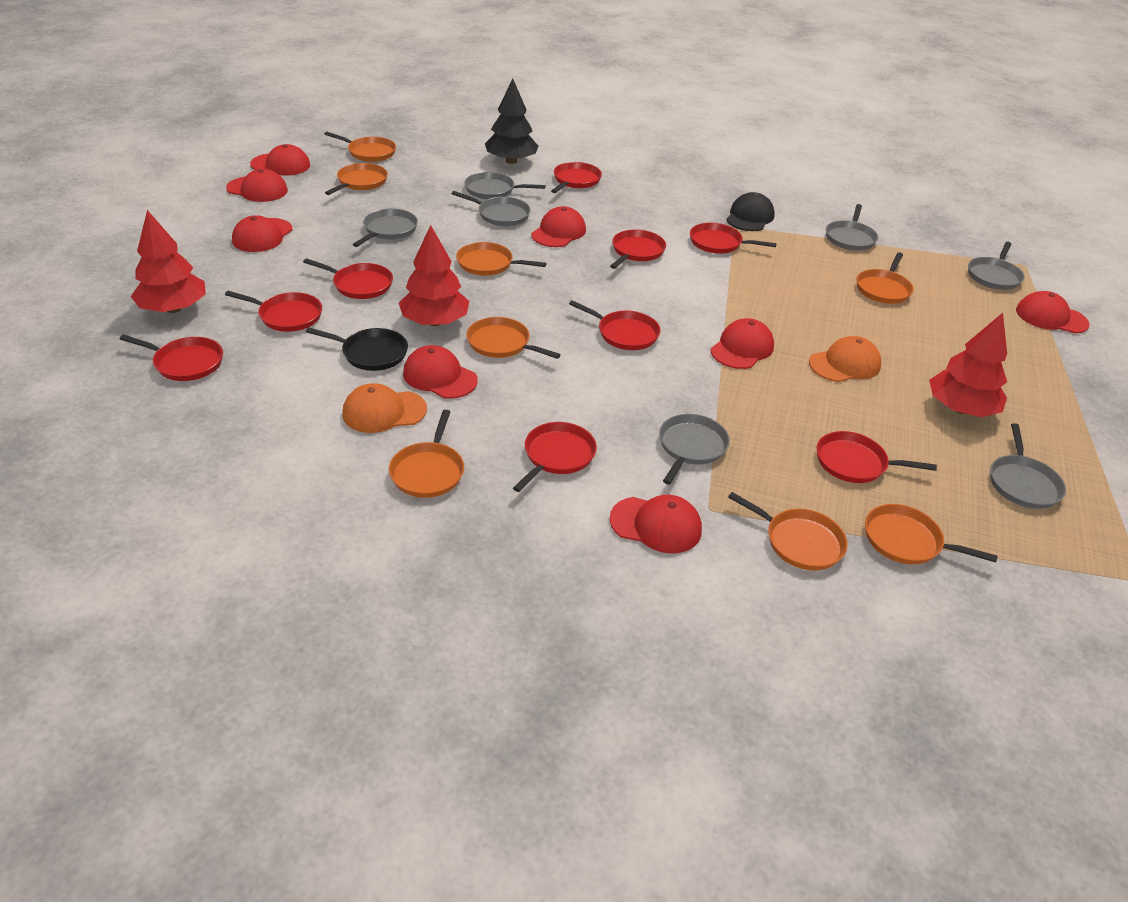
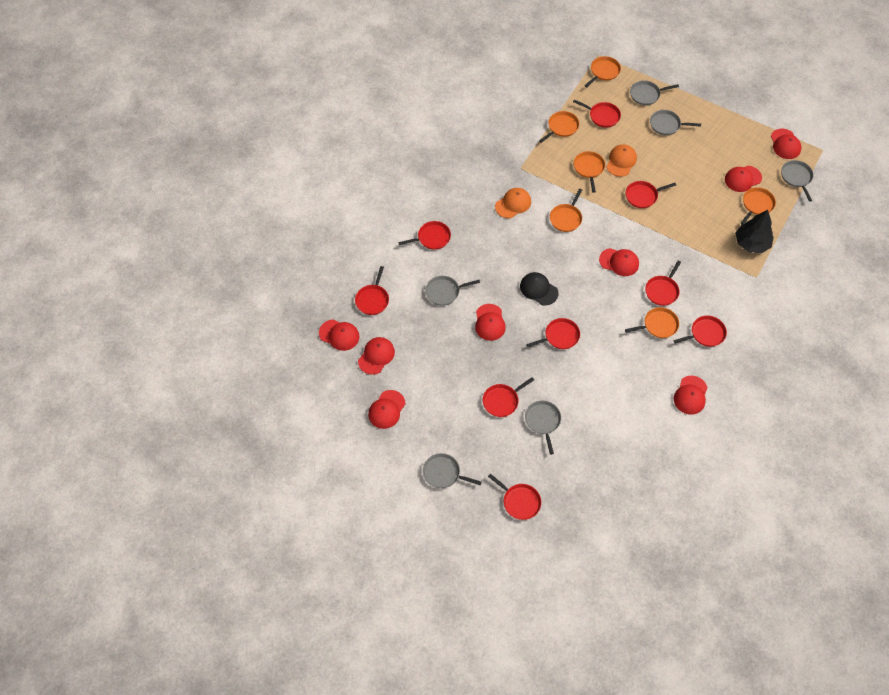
black pan: 1 -> 0
grey pan: 7 -> 6
orange pan: 8 -> 6
red tree: 3 -> 0

